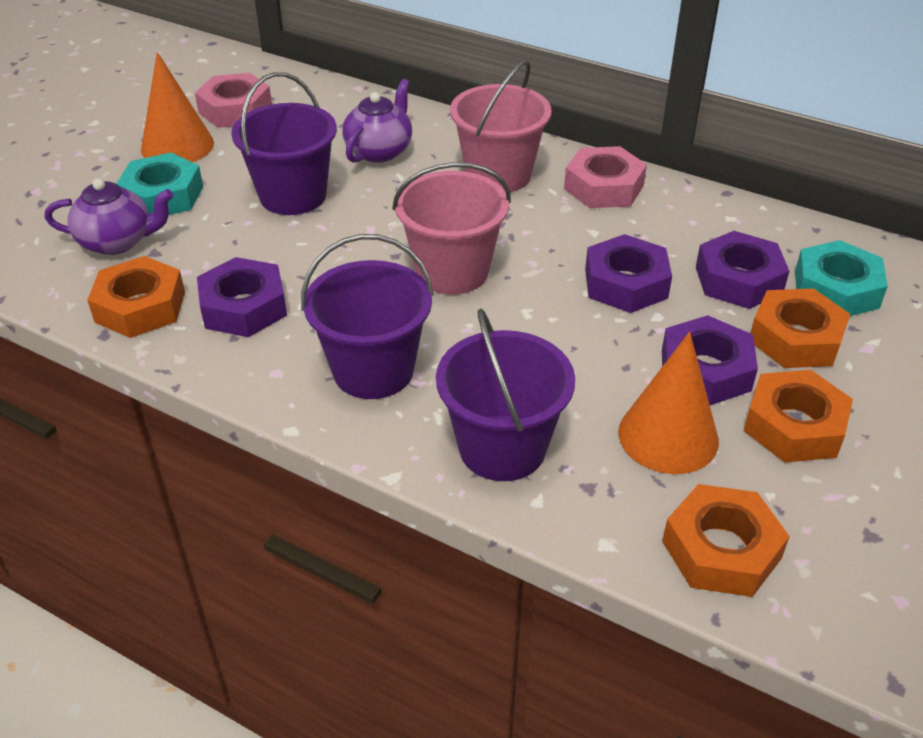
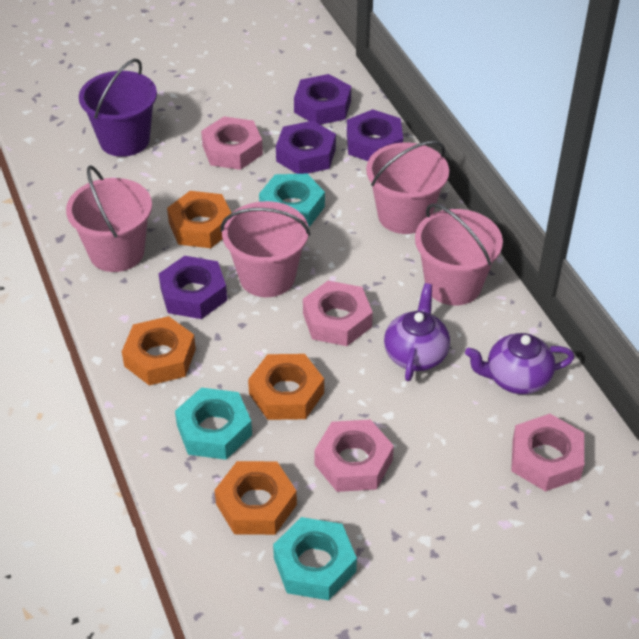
orange cone: 2 -> 0
pink bucket: 2 -> 4
pink nut: 2 -> 4
purple bucket: 3 -> 1
turquoise nut: 2 -> 3

